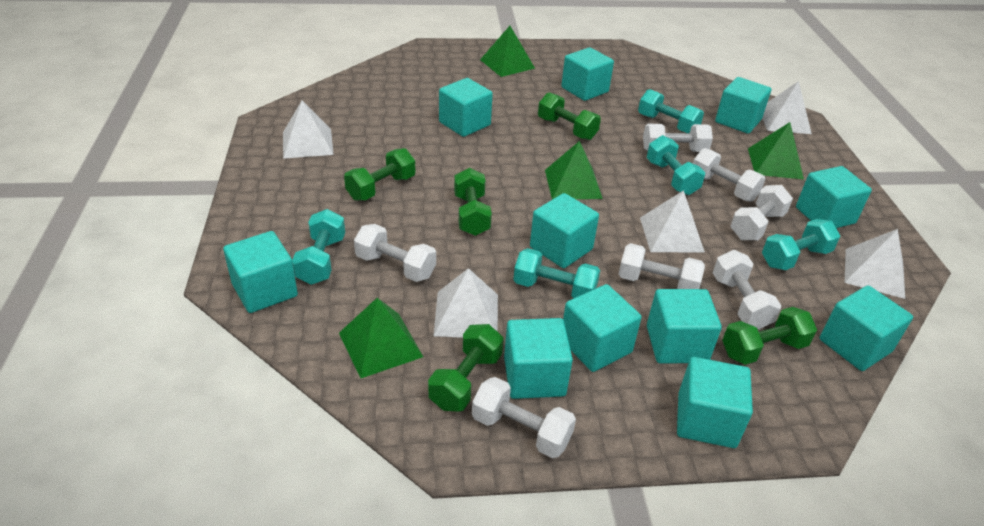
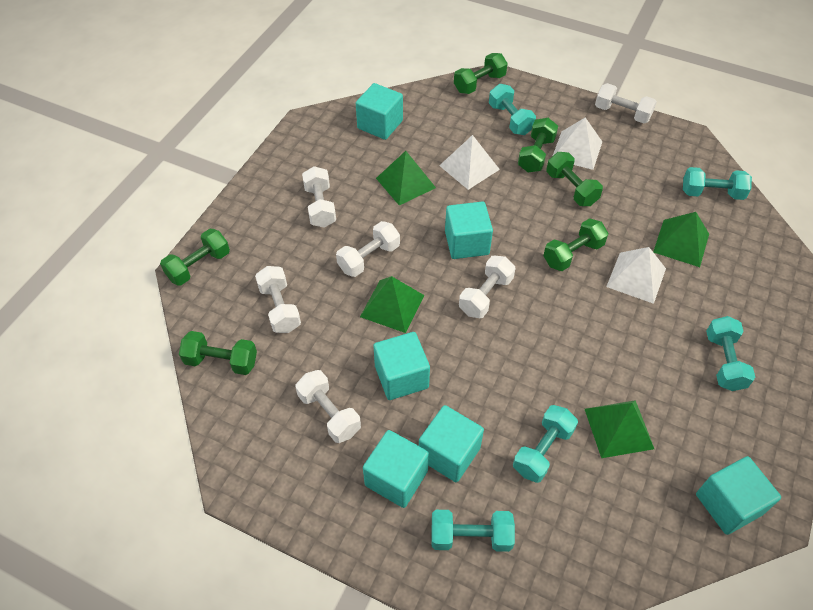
green dumbbell: 5 -> 6
turquoise cube: 11 -> 6
white dumbbell: 7 -> 6
white pyramid: 5 -> 3

